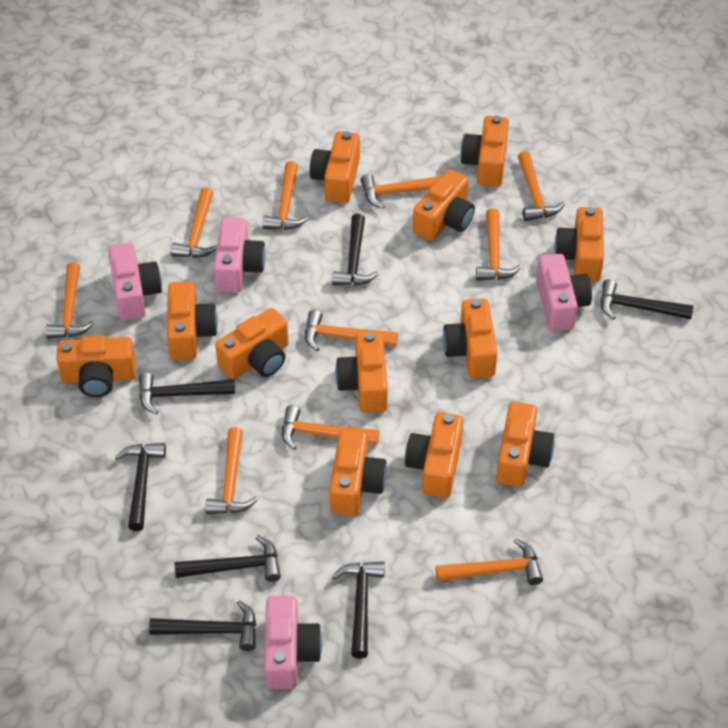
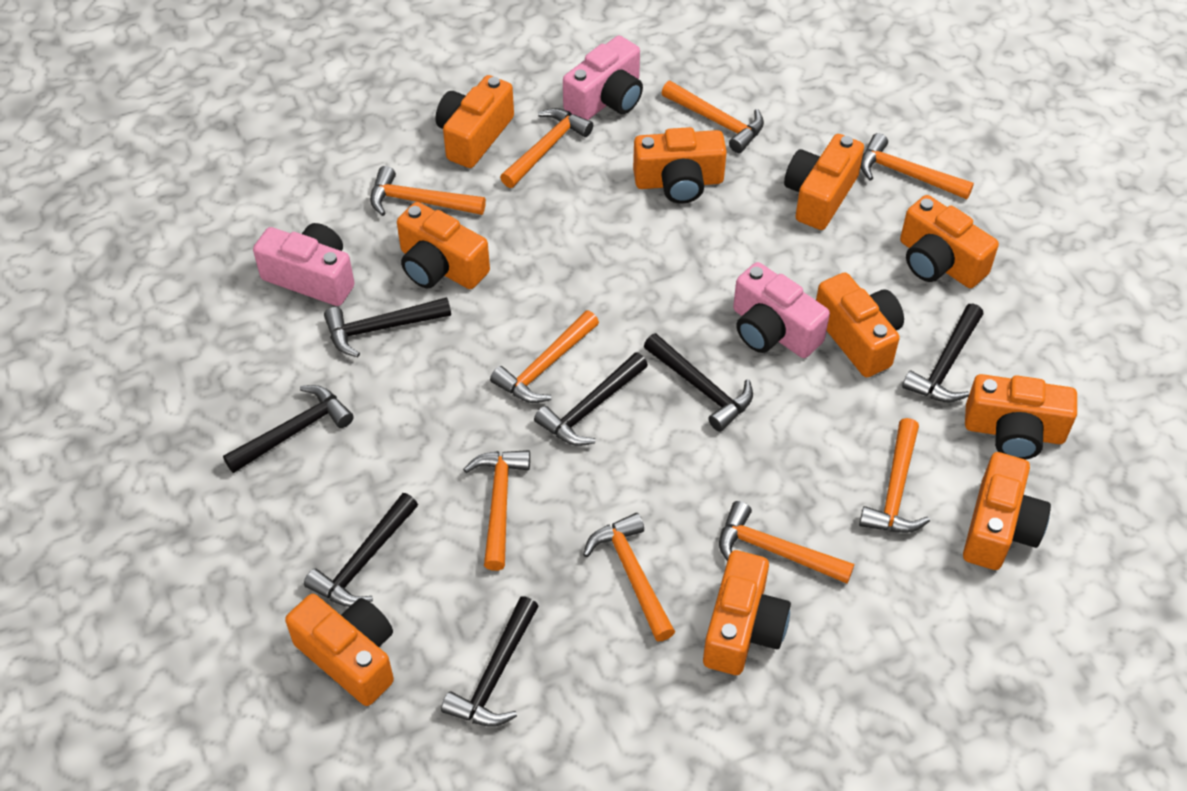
orange camera: 12 -> 10
orange hammer: 10 -> 9
pink camera: 4 -> 3

